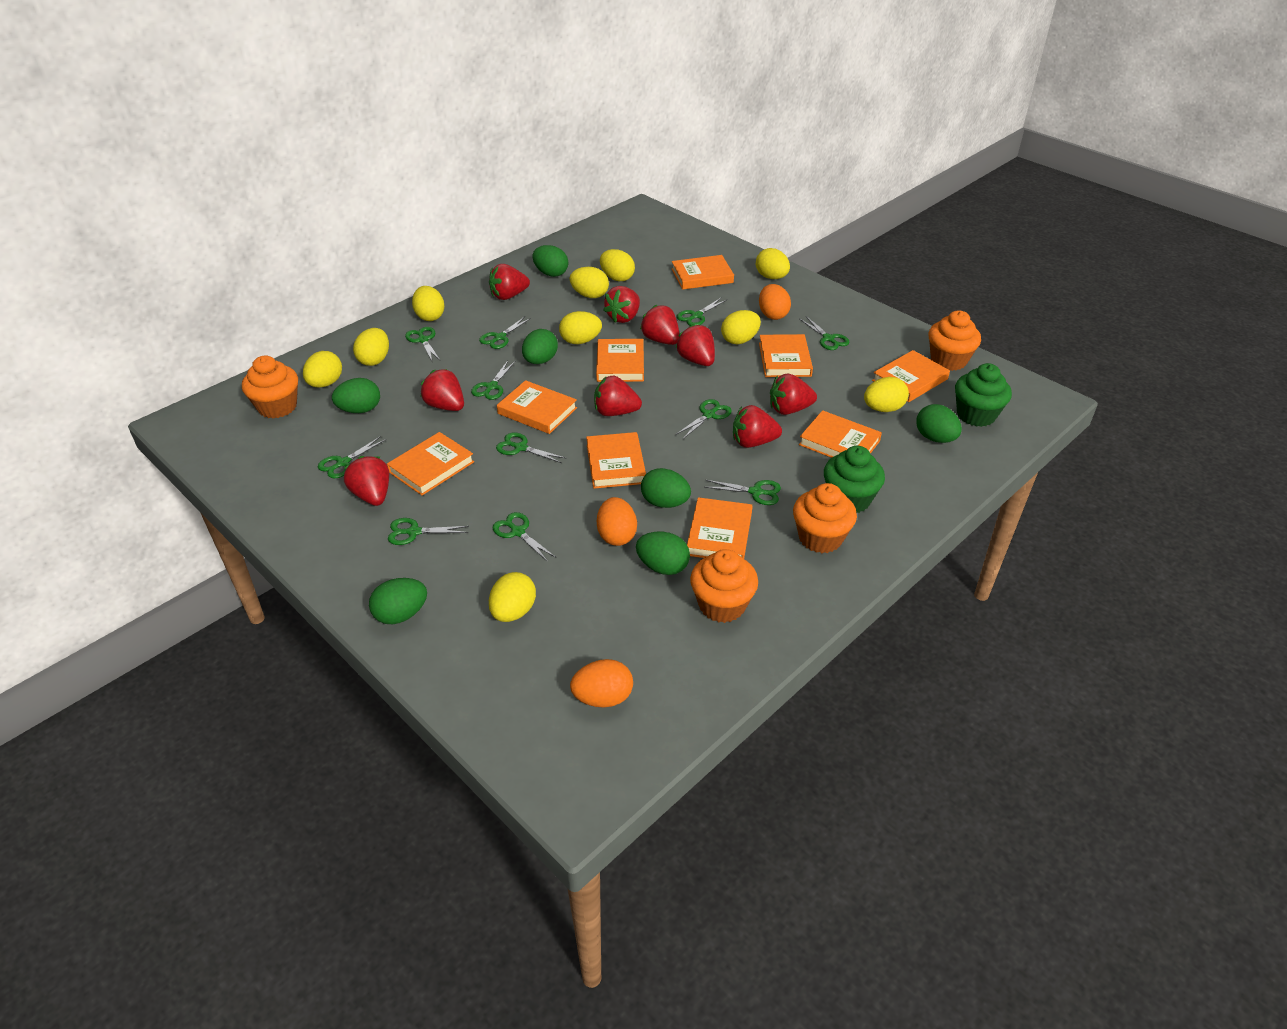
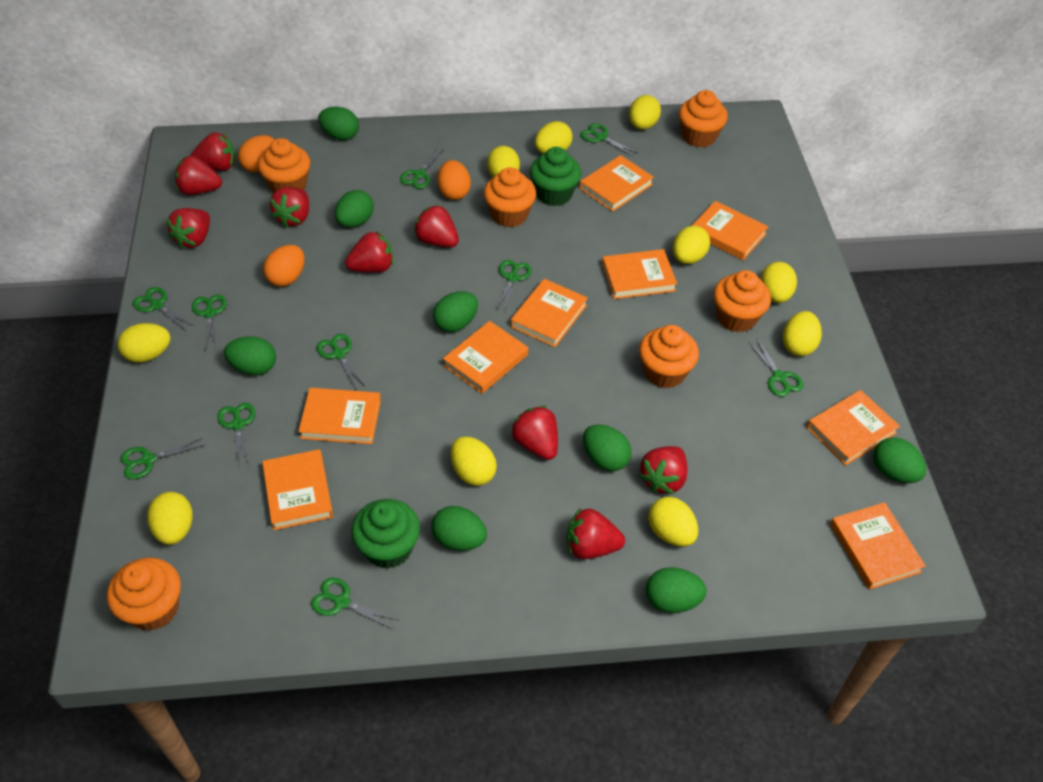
green egg: 7 -> 8
green scissors: 11 -> 10
orange cupcake: 4 -> 6

